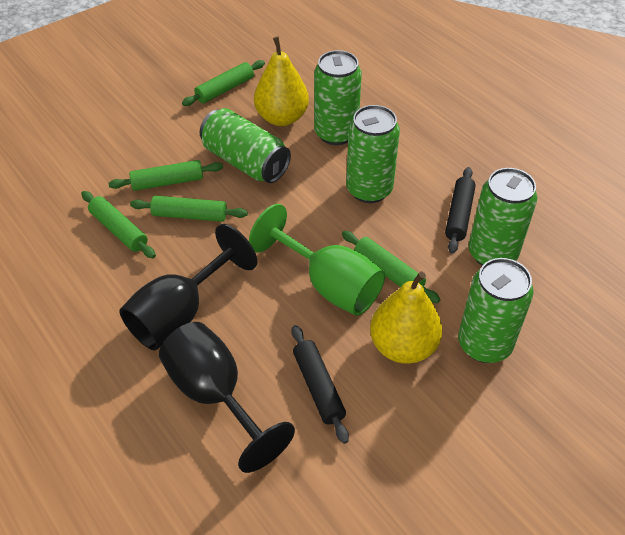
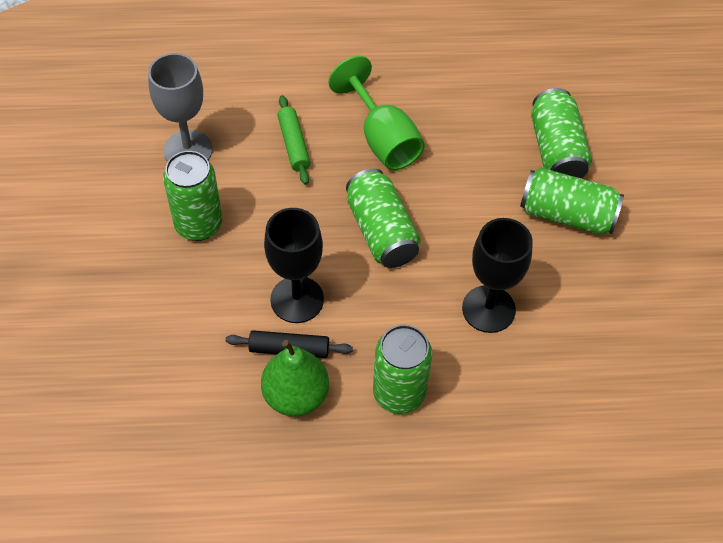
black rolling pin: 2 -> 1
green pear: 0 -> 1
green rolling pin: 5 -> 1
grey goblet: 0 -> 1
yellow pear: 2 -> 0

